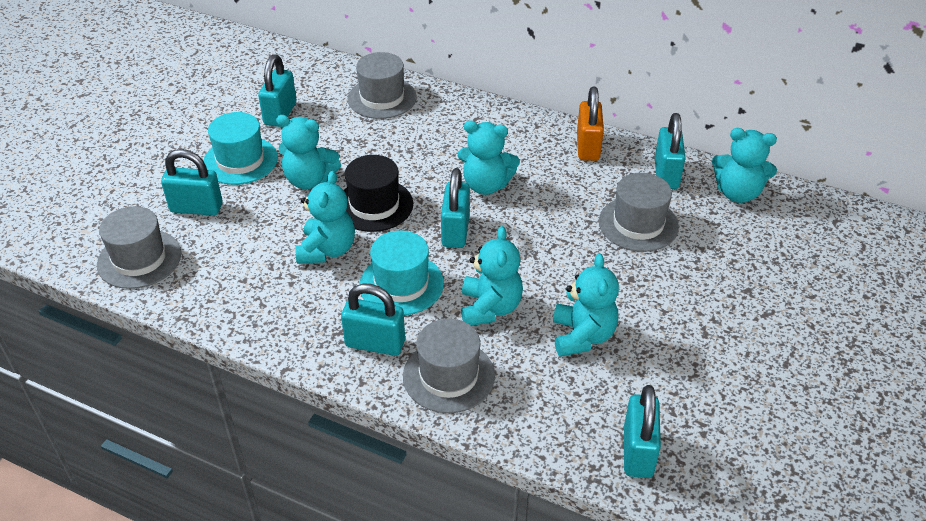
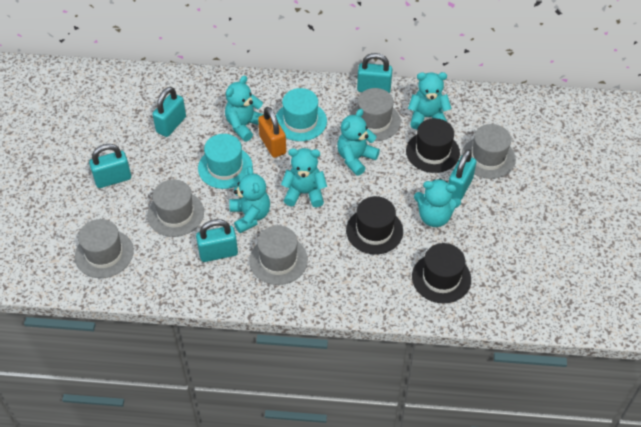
black hat: 1 -> 3
grey hat: 4 -> 5
turquoise padlock: 6 -> 5

